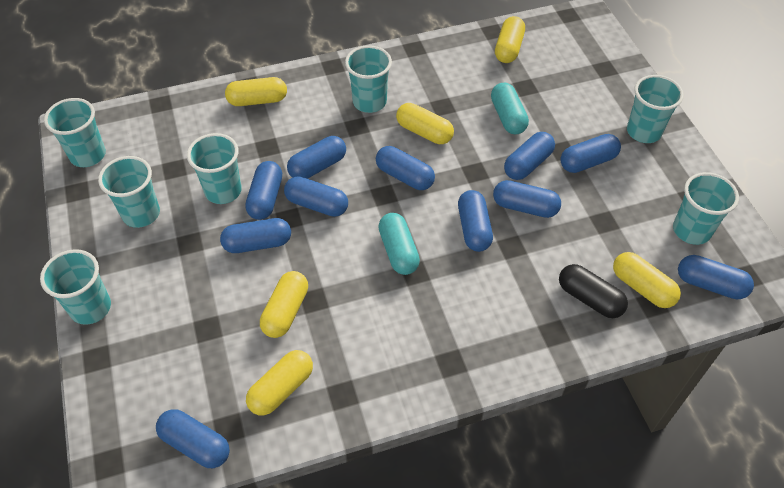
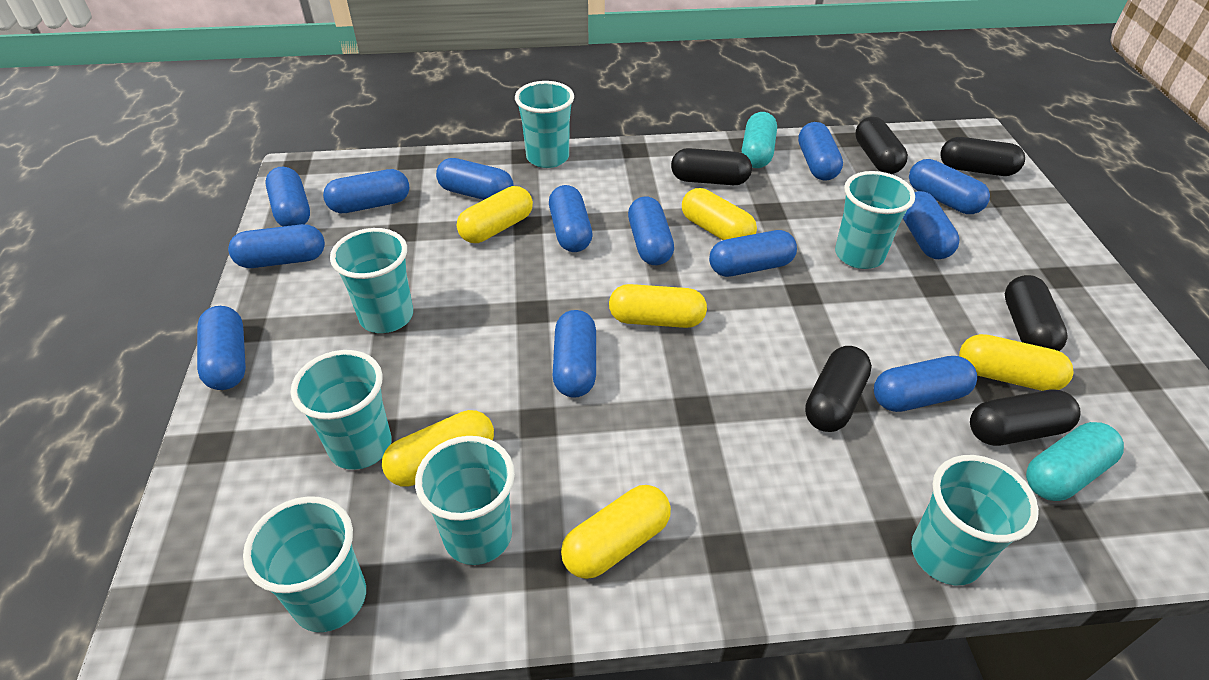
black capsule: 1 -> 6
blue capsule: 11 -> 13

